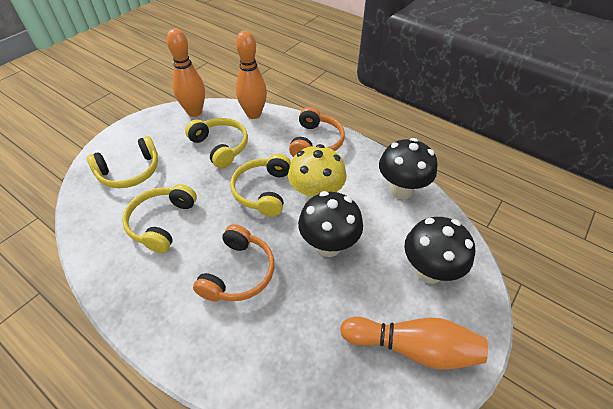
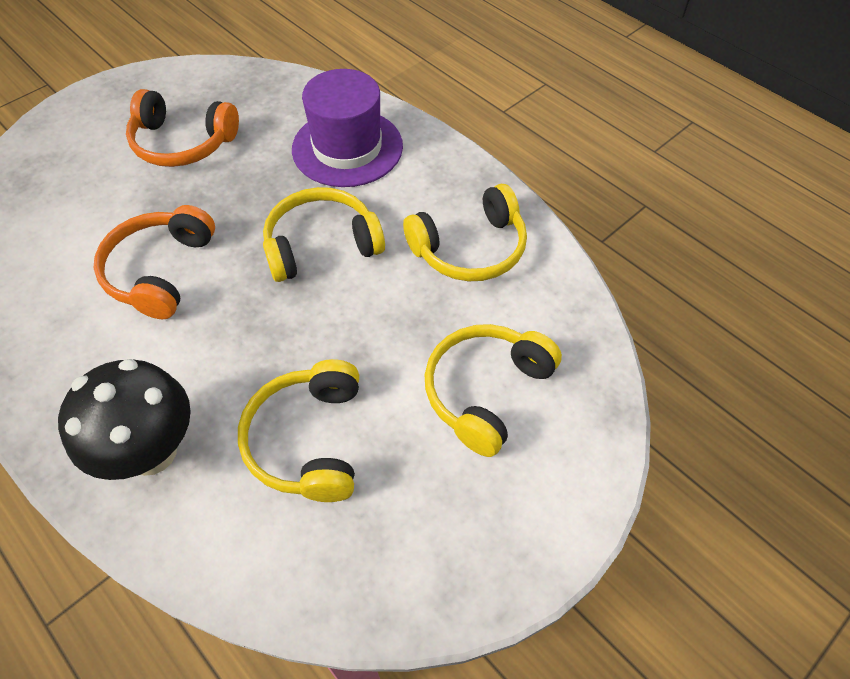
black mushroom: 3 -> 1
orange bowling pin: 3 -> 0
purple hat: 0 -> 1
yellow mushroom: 1 -> 0

